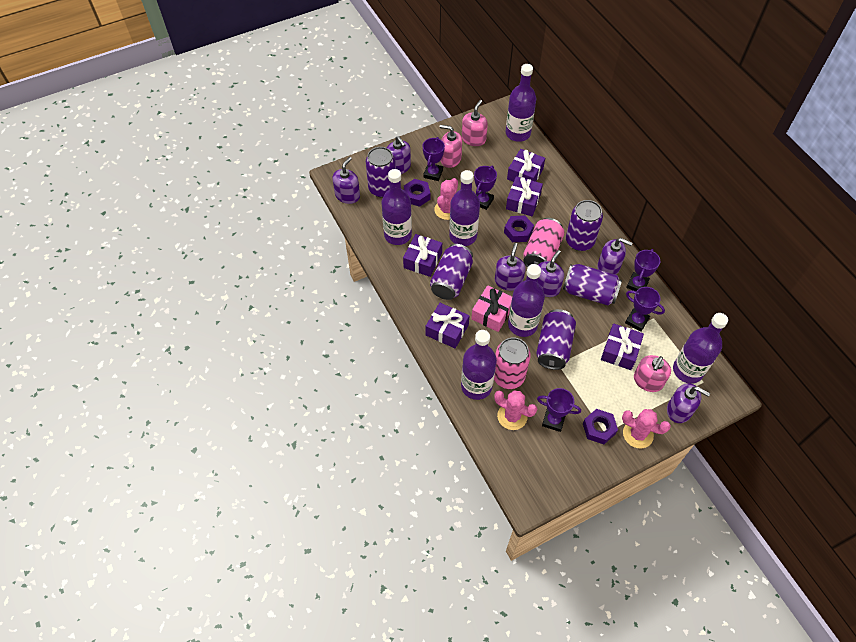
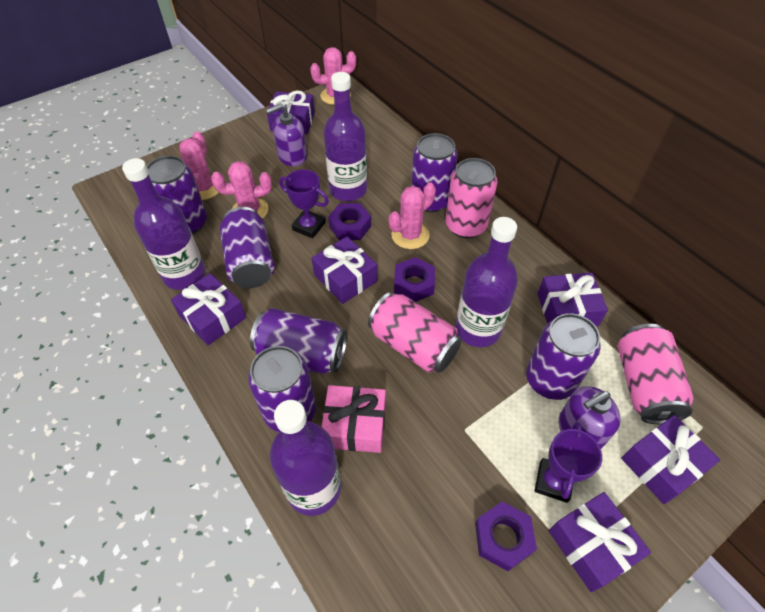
pink cactus: 3 -> 4
pink can: 2 -> 3
pink soap dispenser: 3 -> 0
purple bottle: 6 -> 4
purple can: 5 -> 6
purple gift: 5 -> 6
purple soap dispenser: 6 -> 2
purple trophy: 5 -> 2

